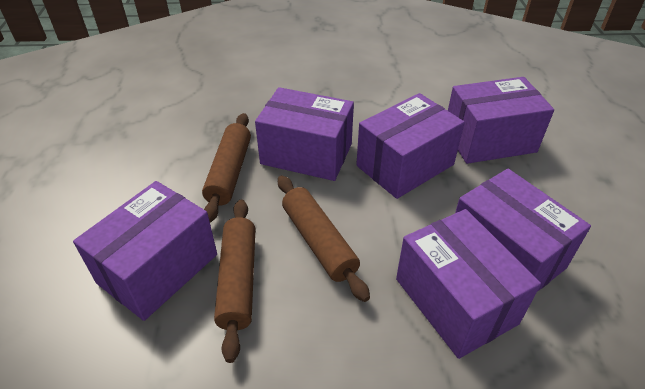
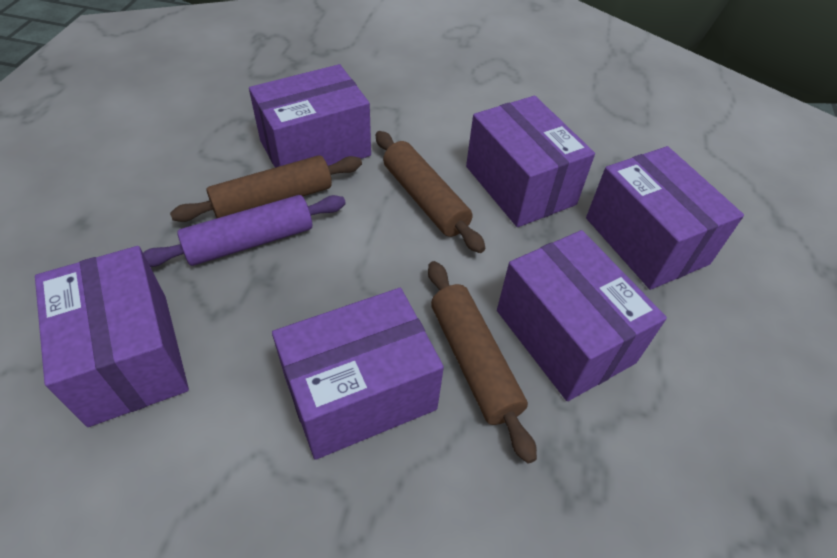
purple rolling pin: 0 -> 1

